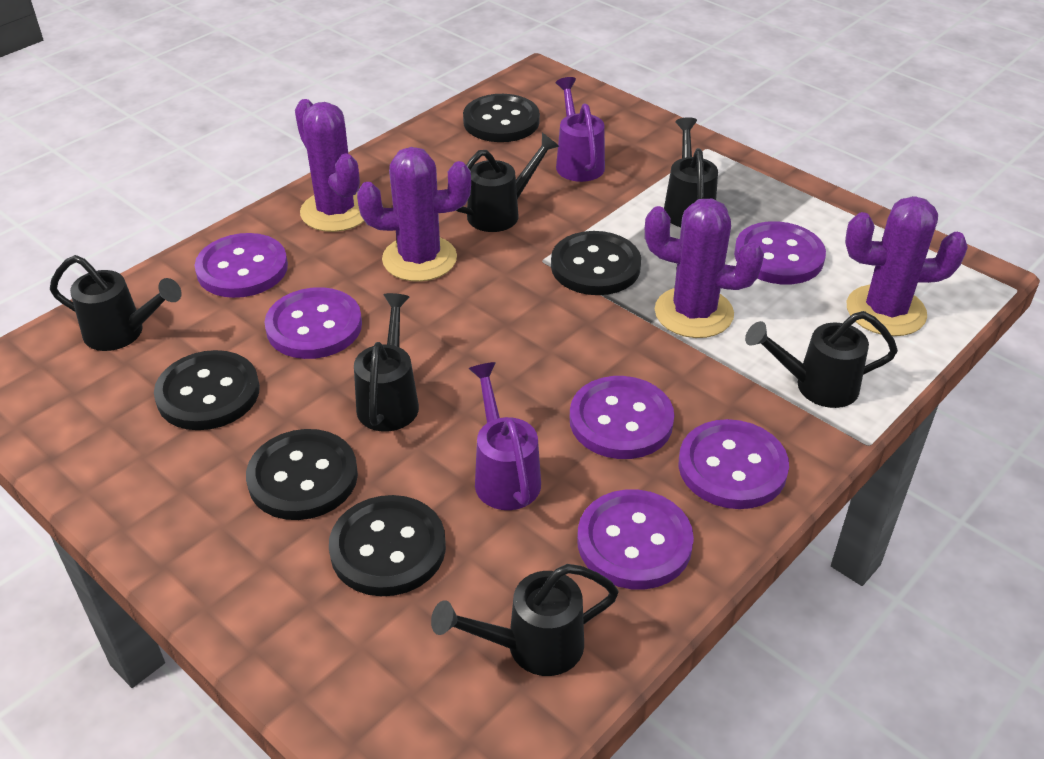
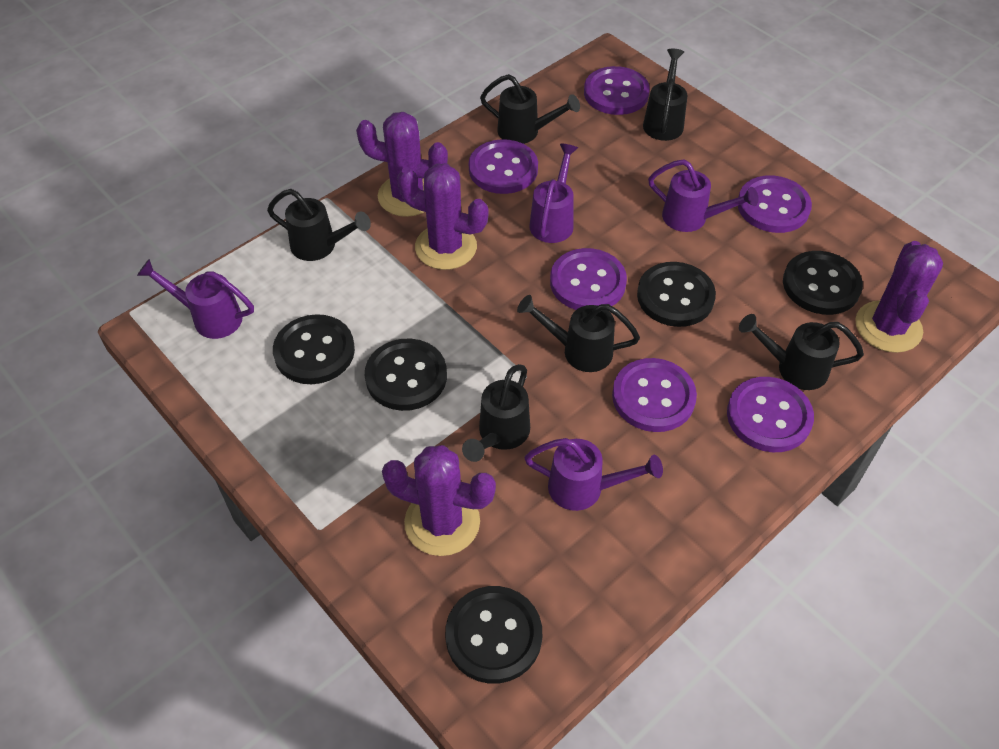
purple watering can: 2 -> 4

